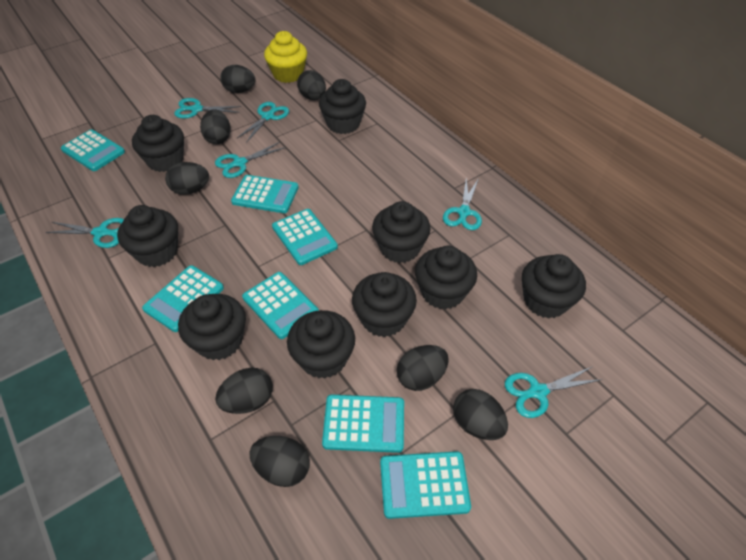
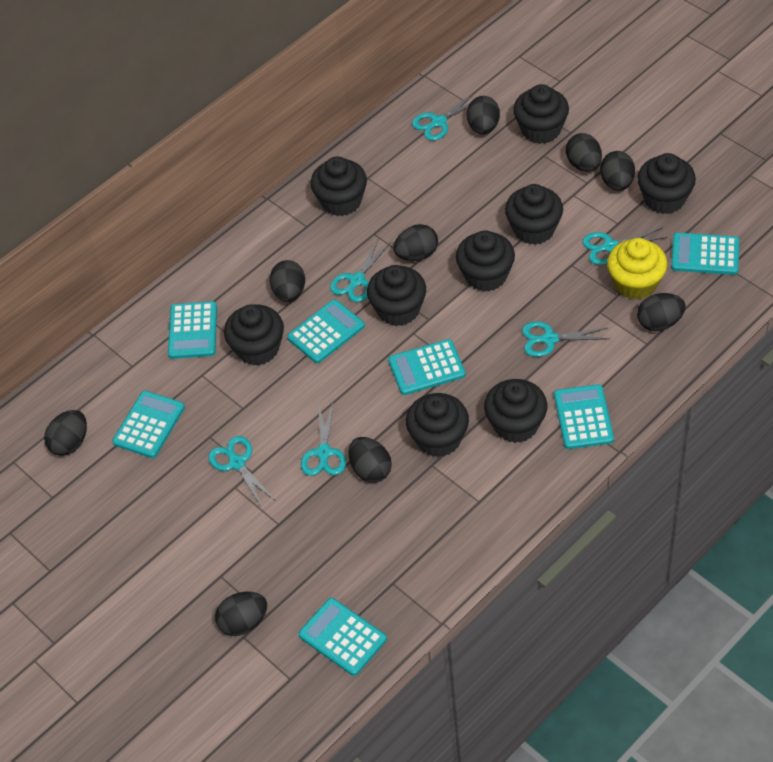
black egg: 8 -> 9

